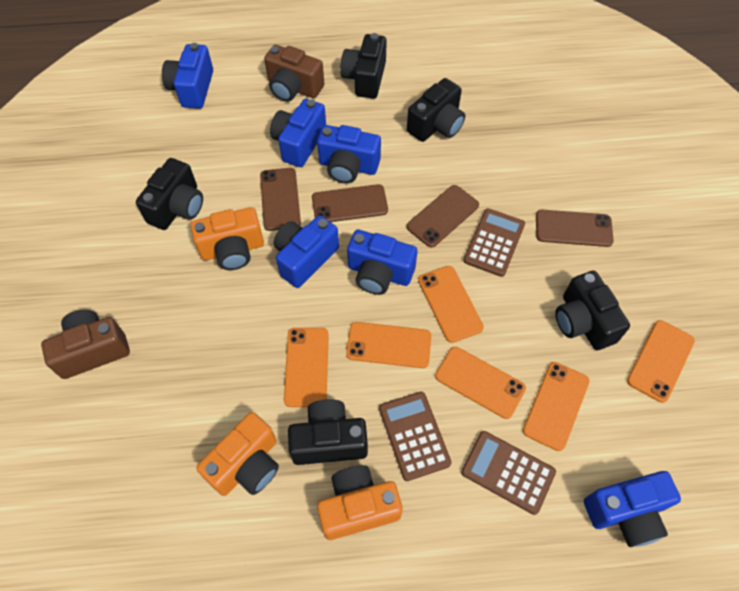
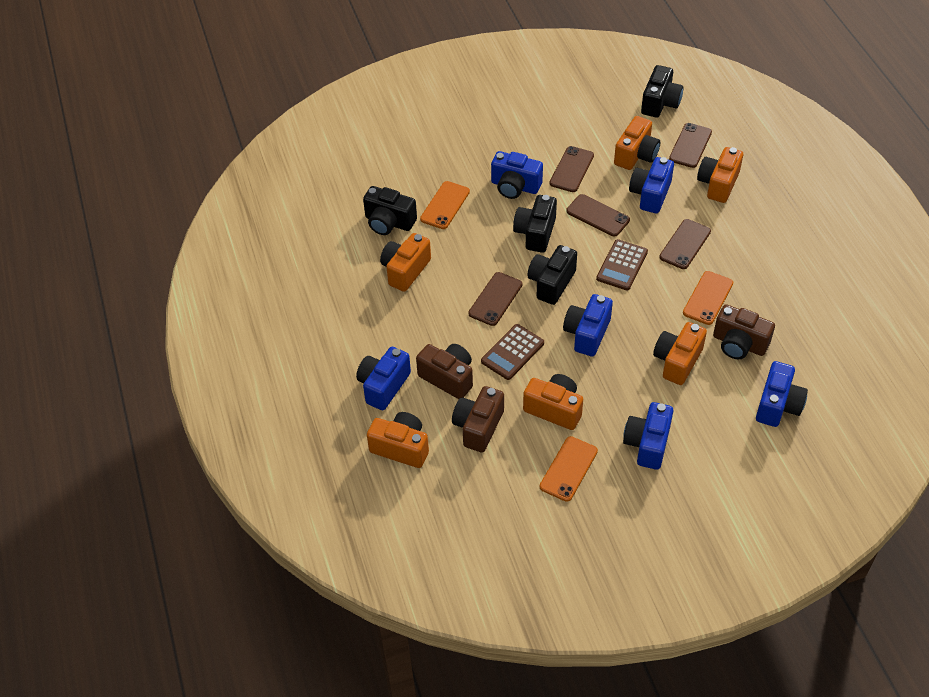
black camera: 5 -> 4
brown calculator: 3 -> 2
brown camera: 2 -> 3
brown phone: 4 -> 5
orange camera: 3 -> 6
orange phone: 6 -> 3

